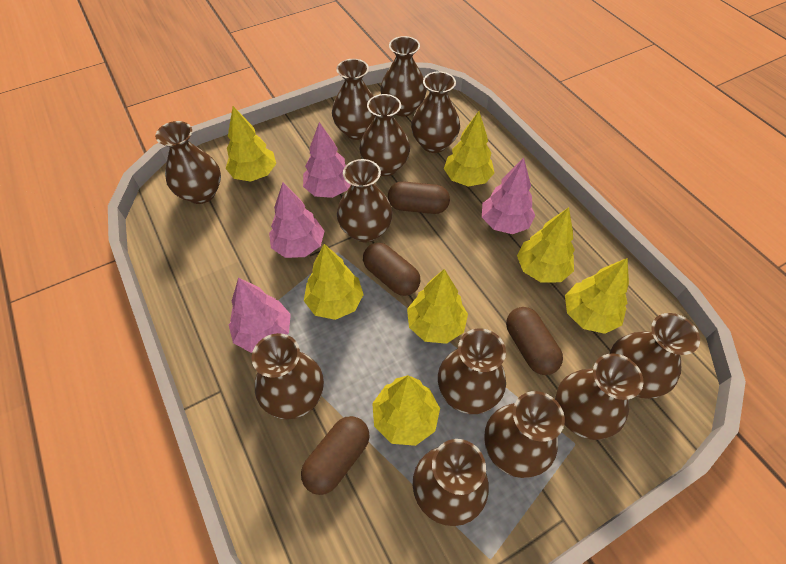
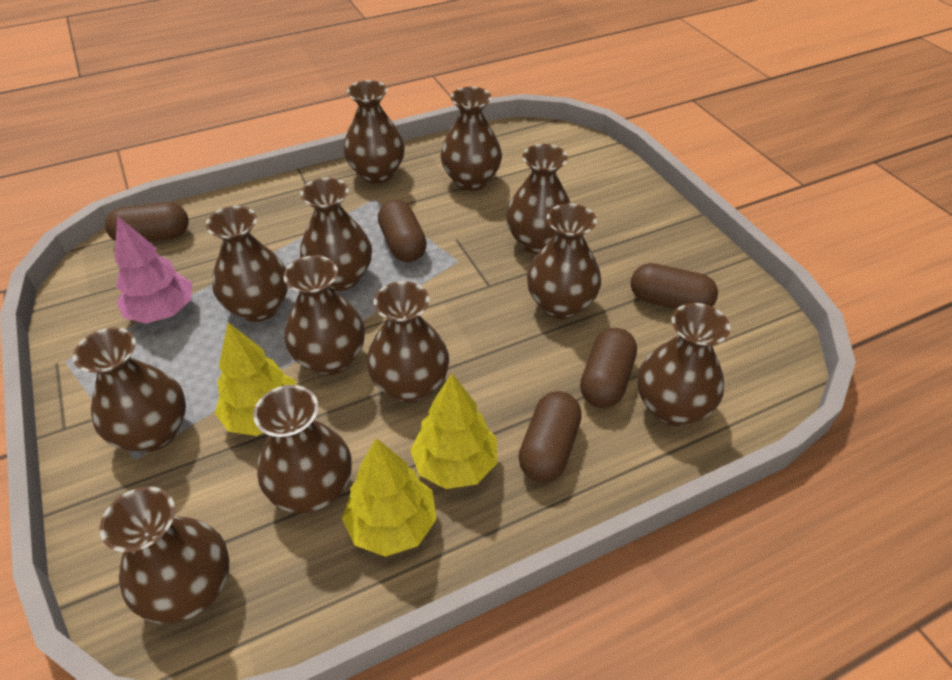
brown capsule: 4 -> 5
pink tree: 4 -> 1
yellow tree: 7 -> 3

